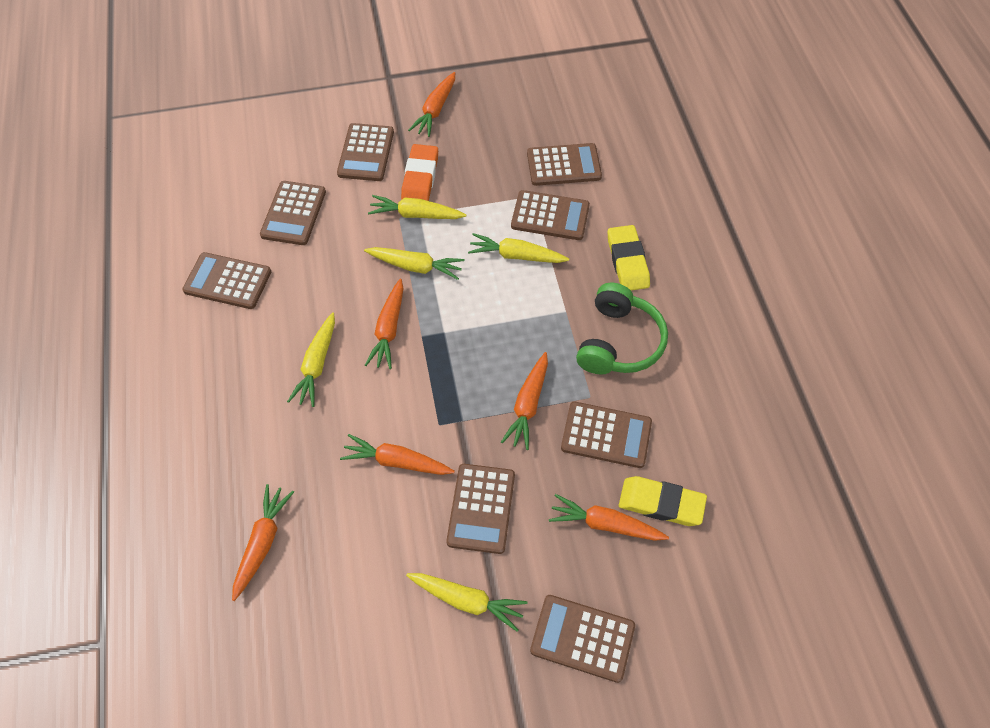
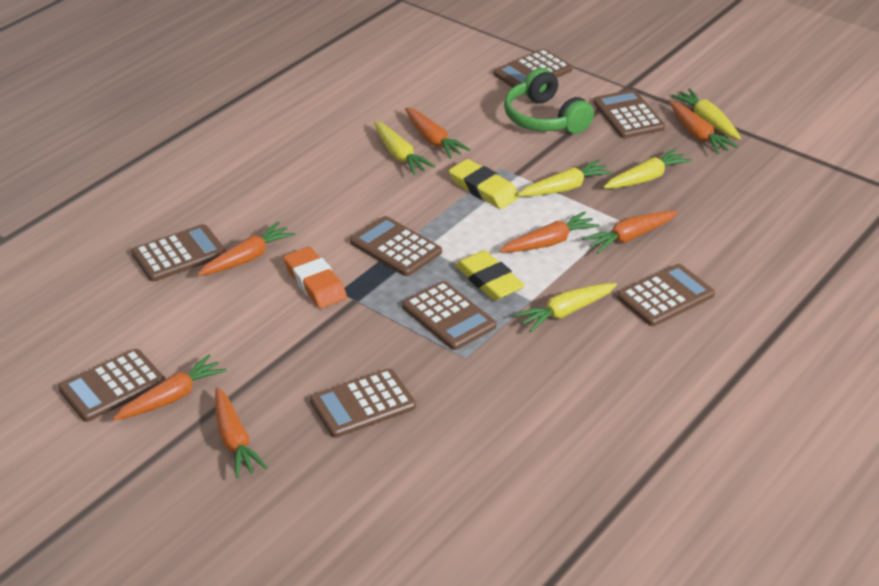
orange carrot: 6 -> 7

